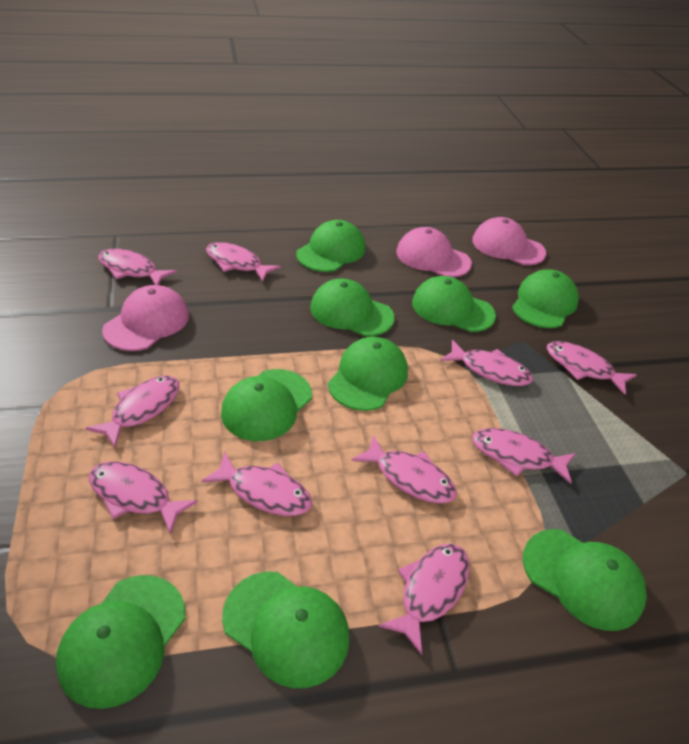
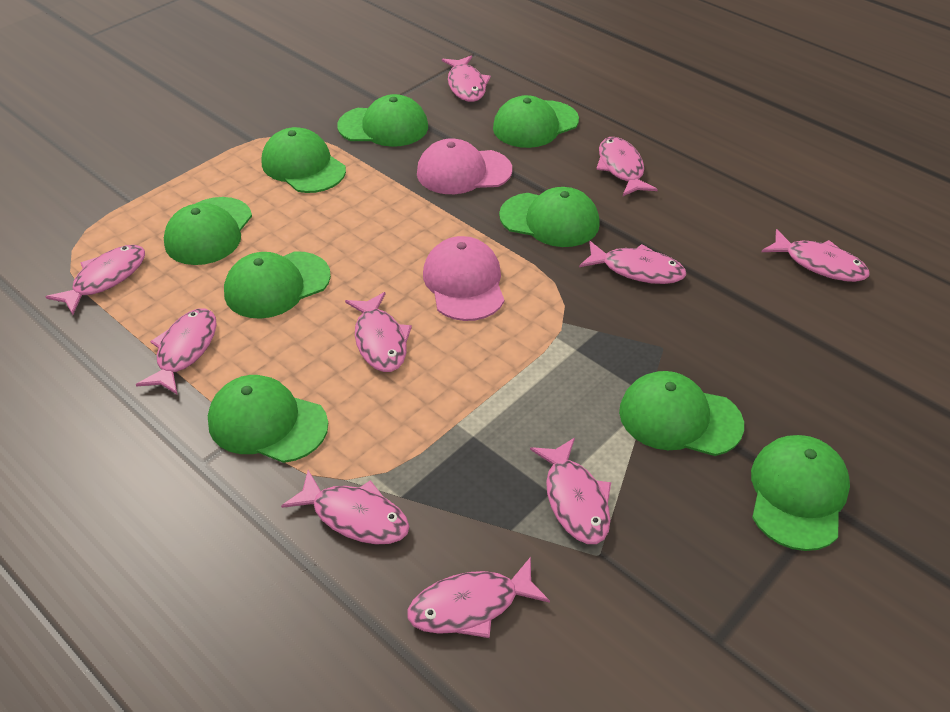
pink cap: 3 -> 2

